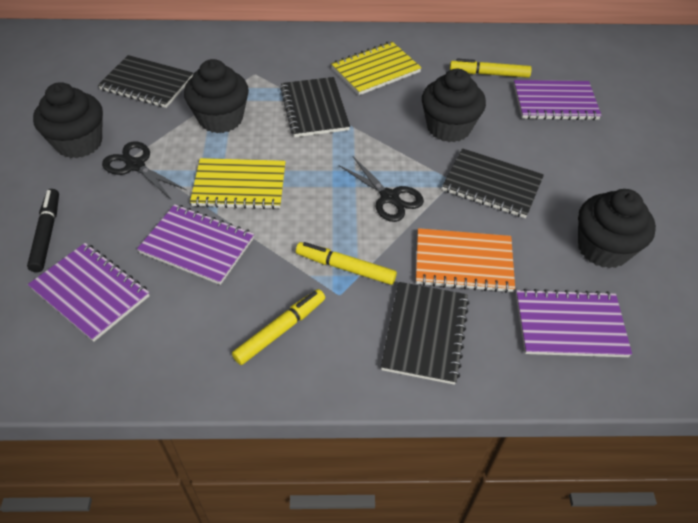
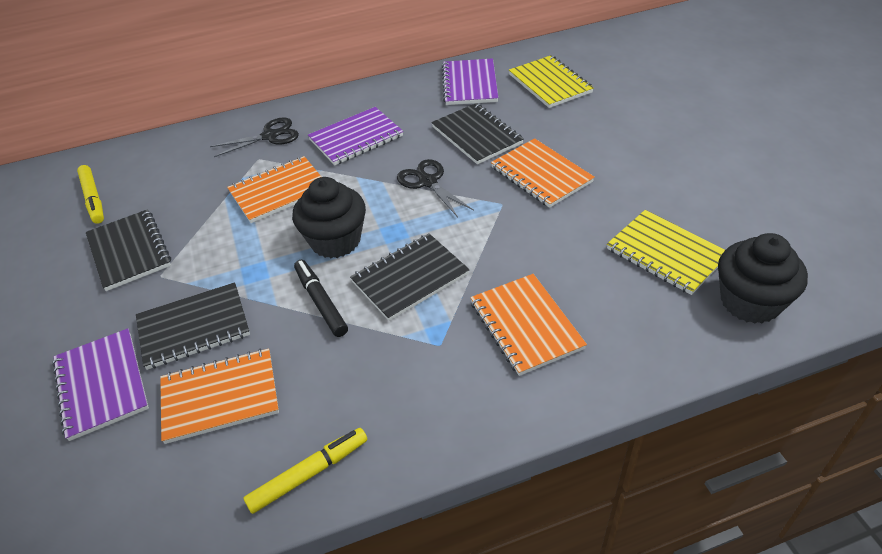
black cupcake: 4 -> 2
orange notebook: 1 -> 4
purple notebook: 4 -> 3
yellow marker: 3 -> 2

